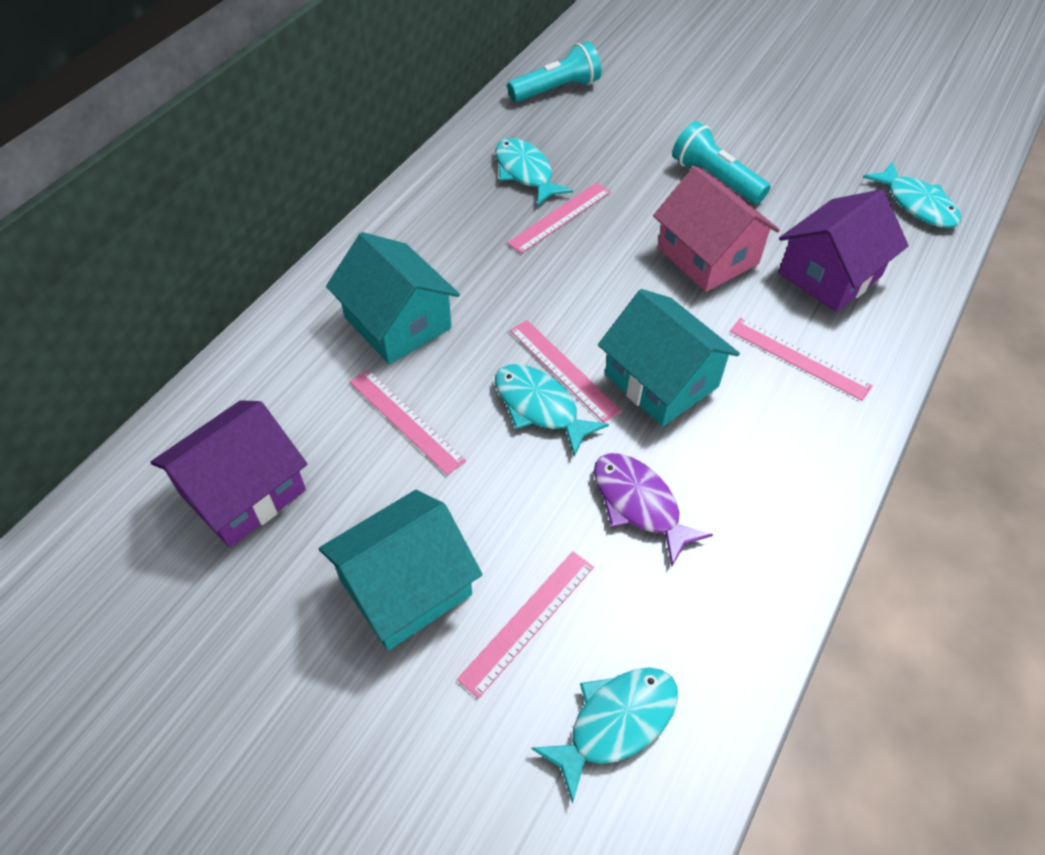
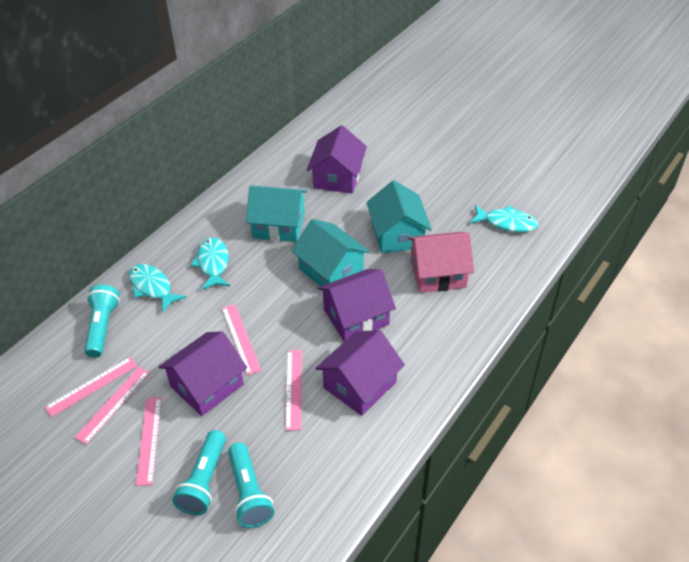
purple fish: 1 -> 0
purple house: 2 -> 4
turquoise fish: 4 -> 3
turquoise flashlight: 2 -> 3

